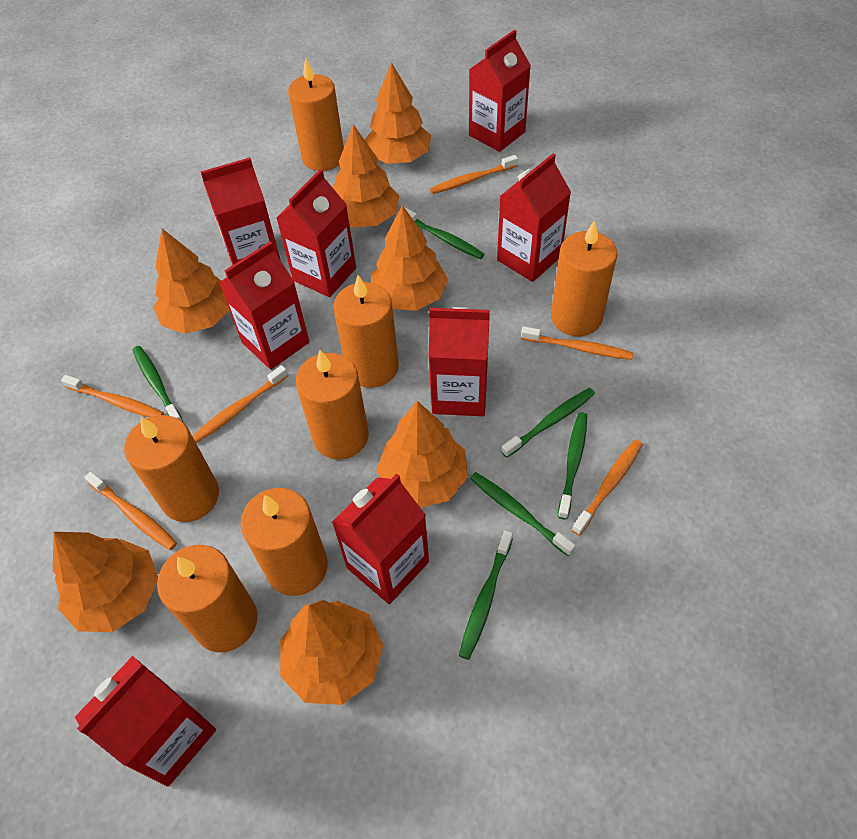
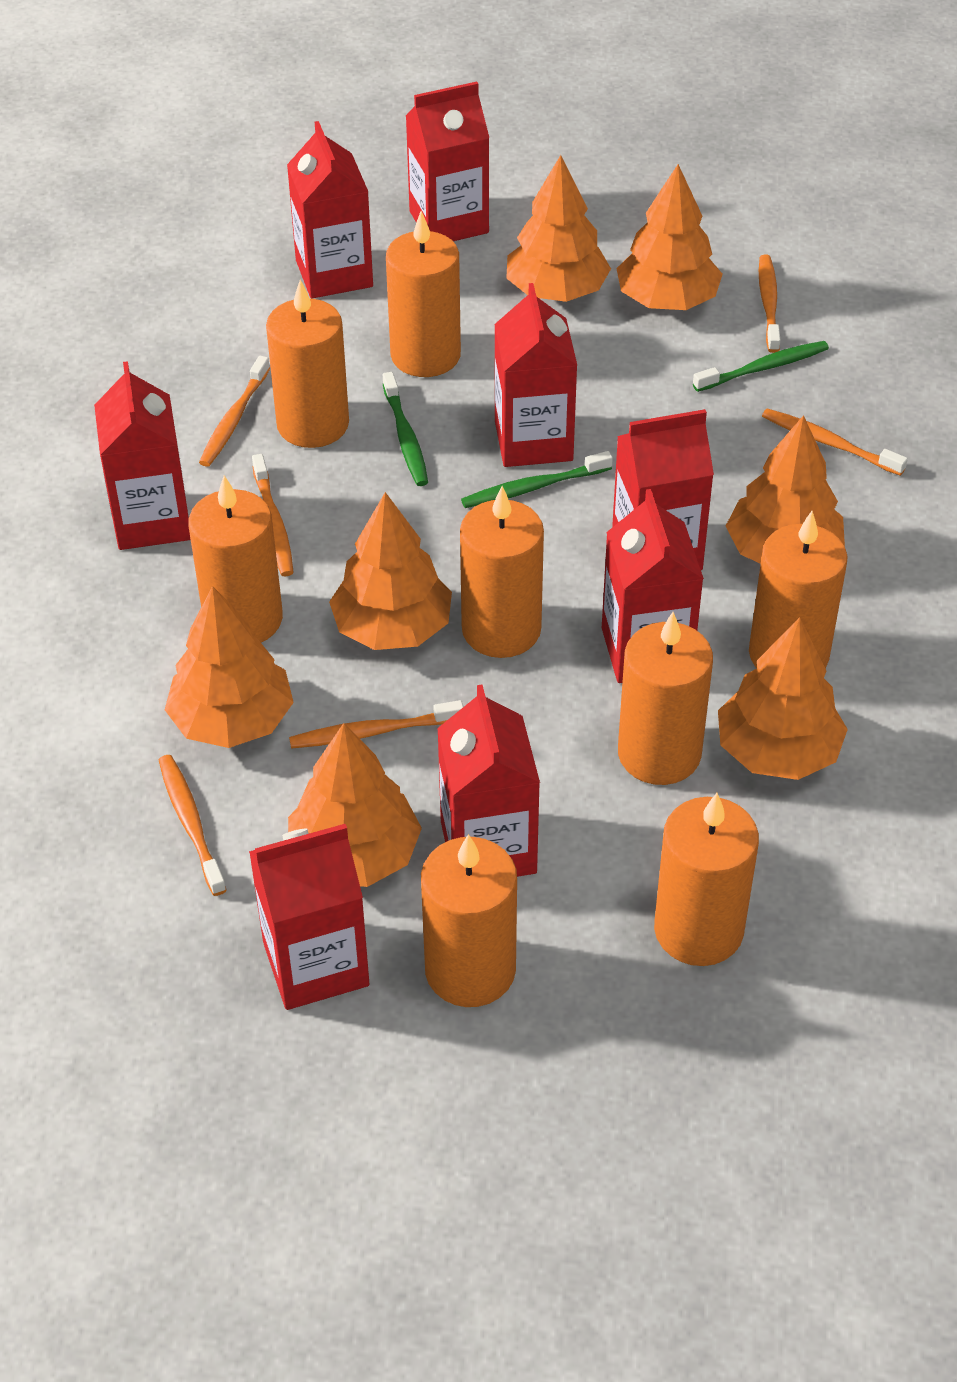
green toothbrush: 6 -> 3
orange candle: 7 -> 8

